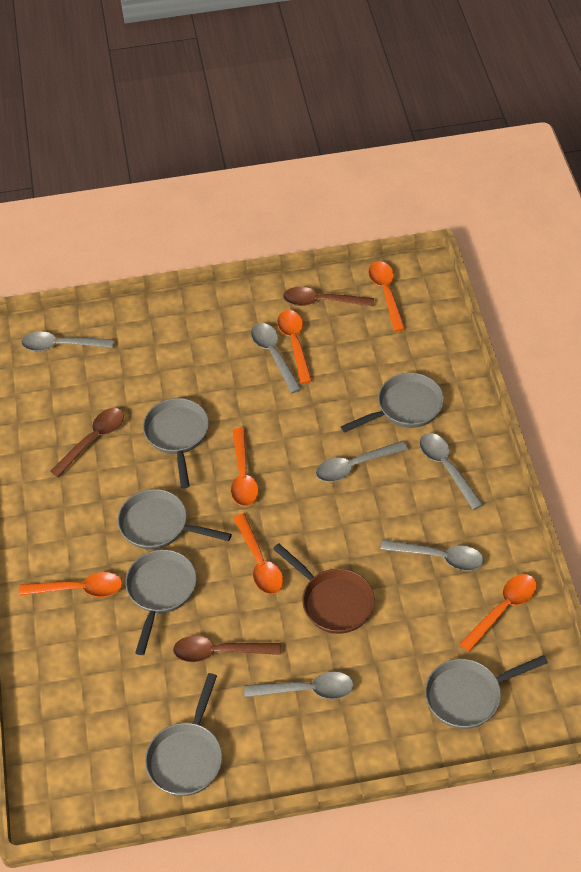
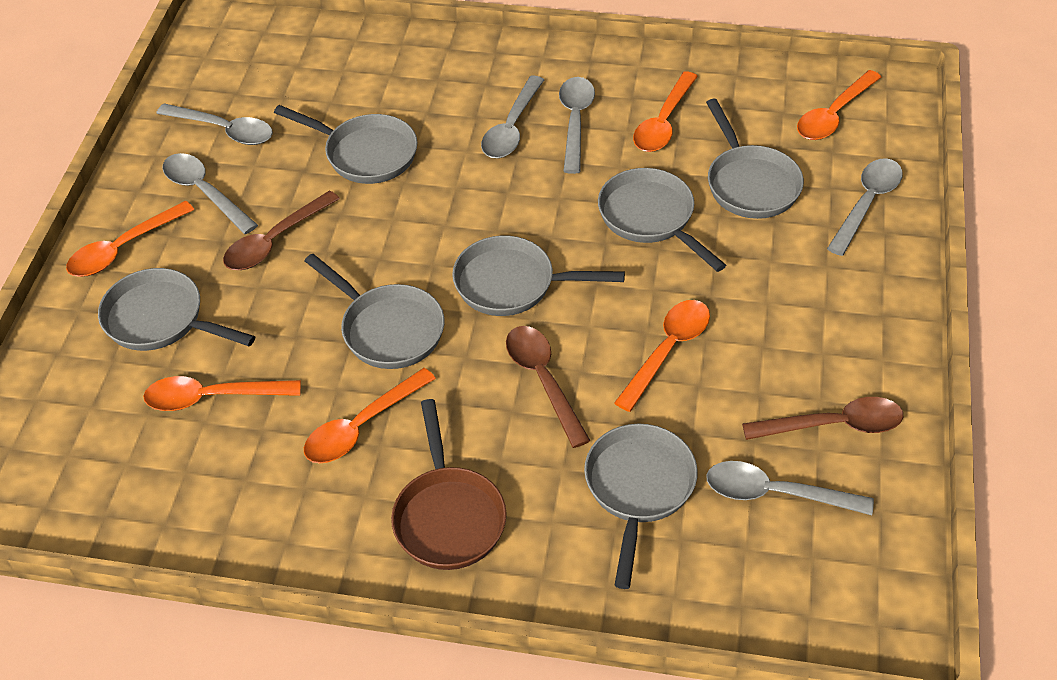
grey pan: 6 -> 7

